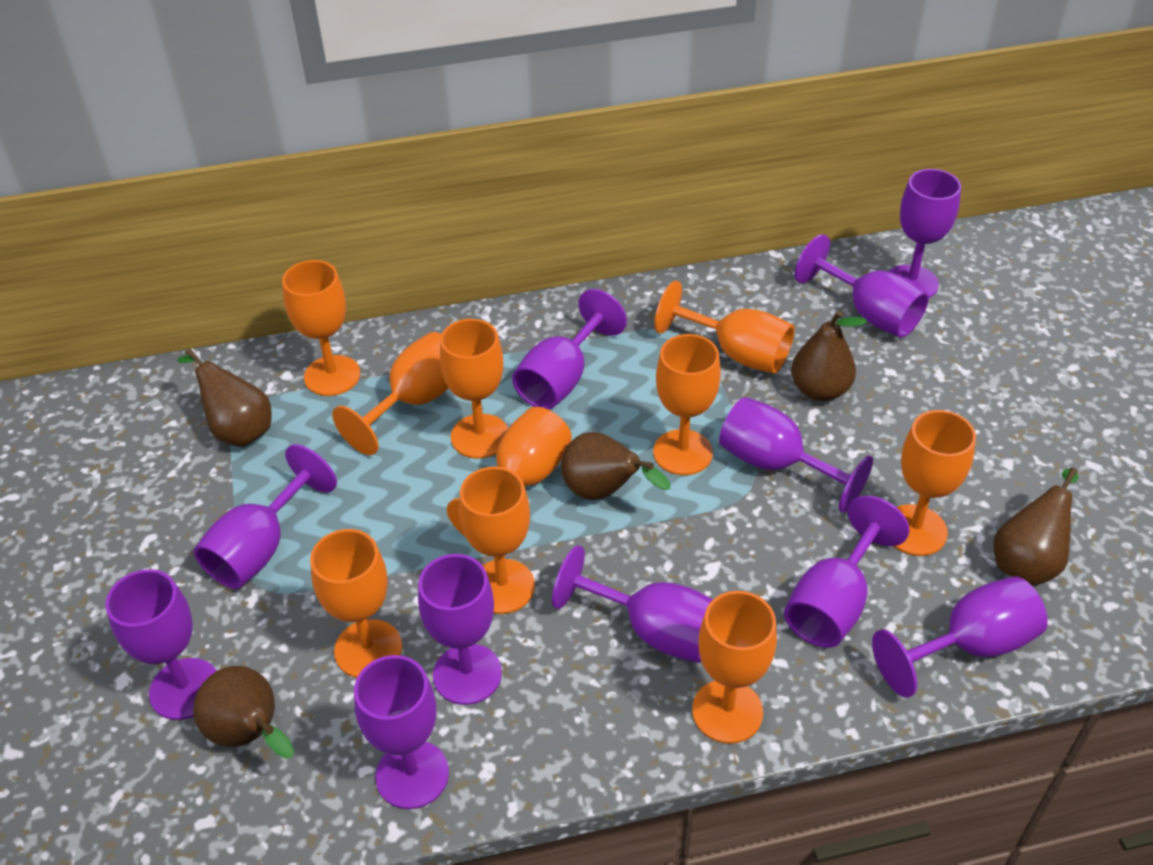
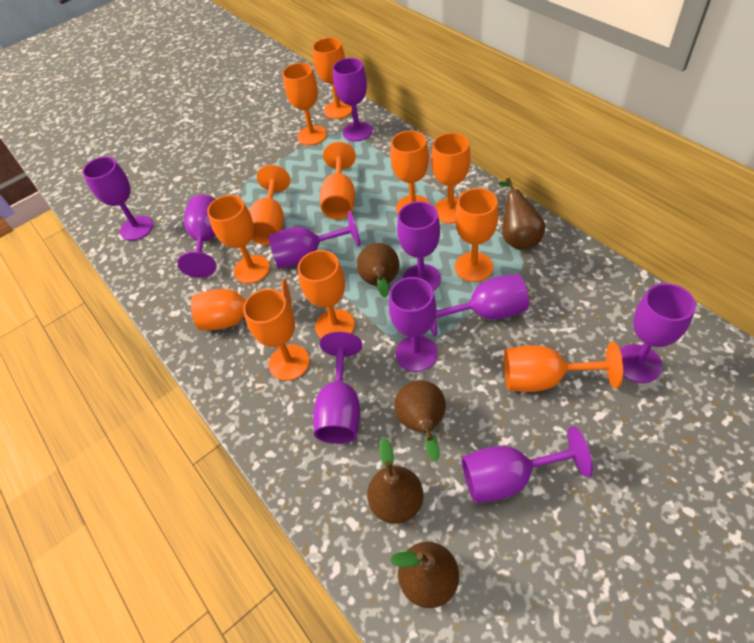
orange goblet: 10 -> 12
purple goblet: 11 -> 10

